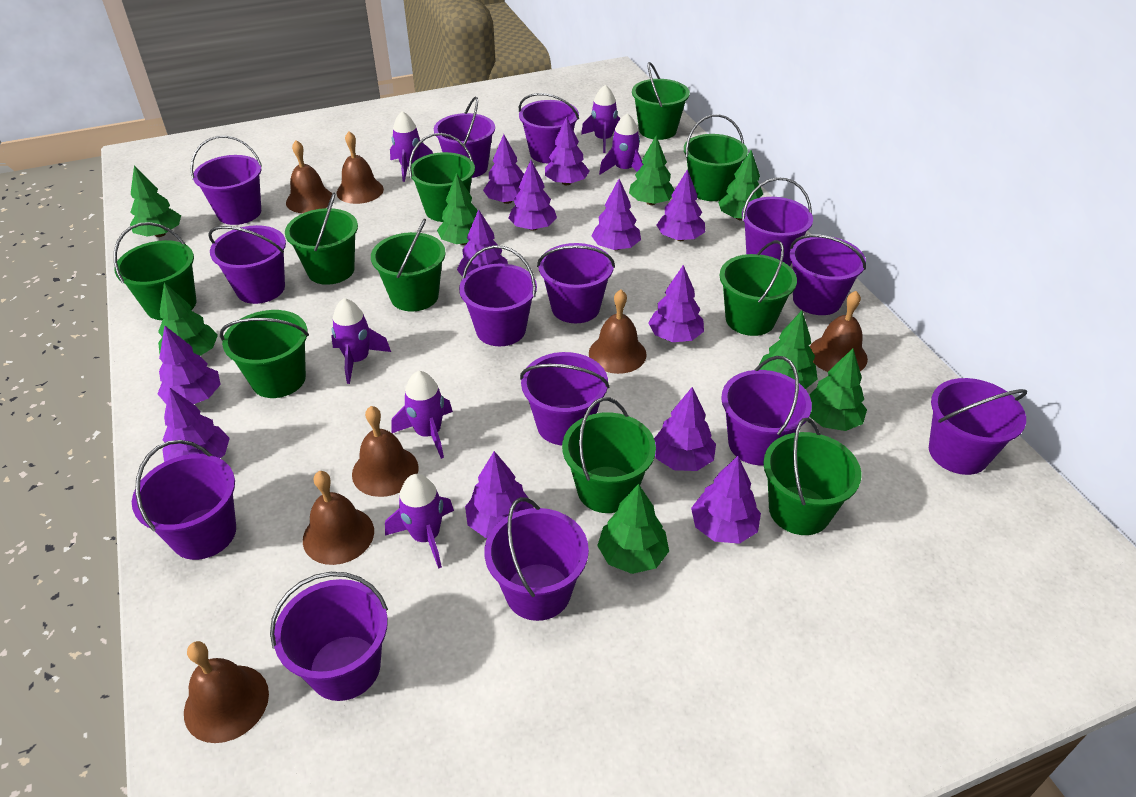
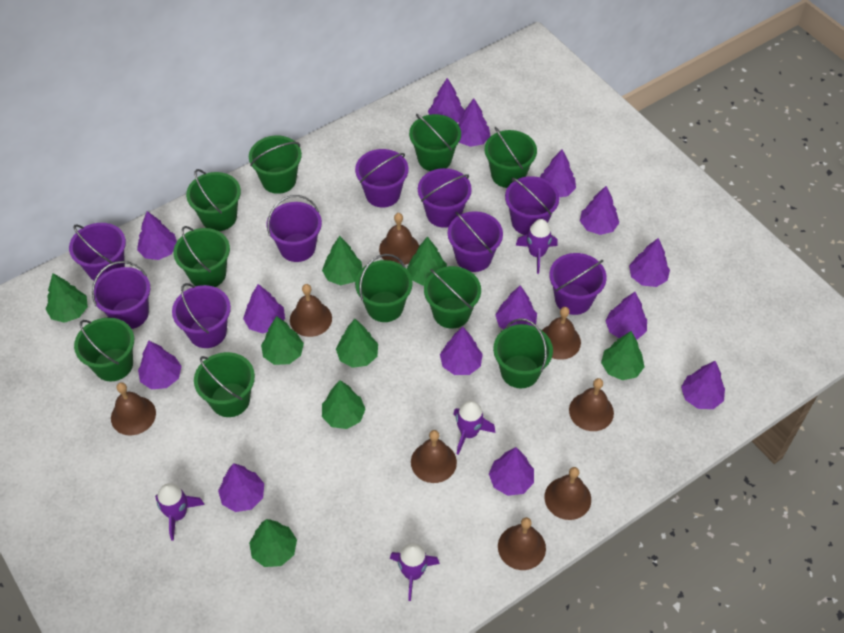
brown bell: 7 -> 8
purple bucket: 14 -> 9
purple rocket: 6 -> 4
purple tree: 12 -> 14

